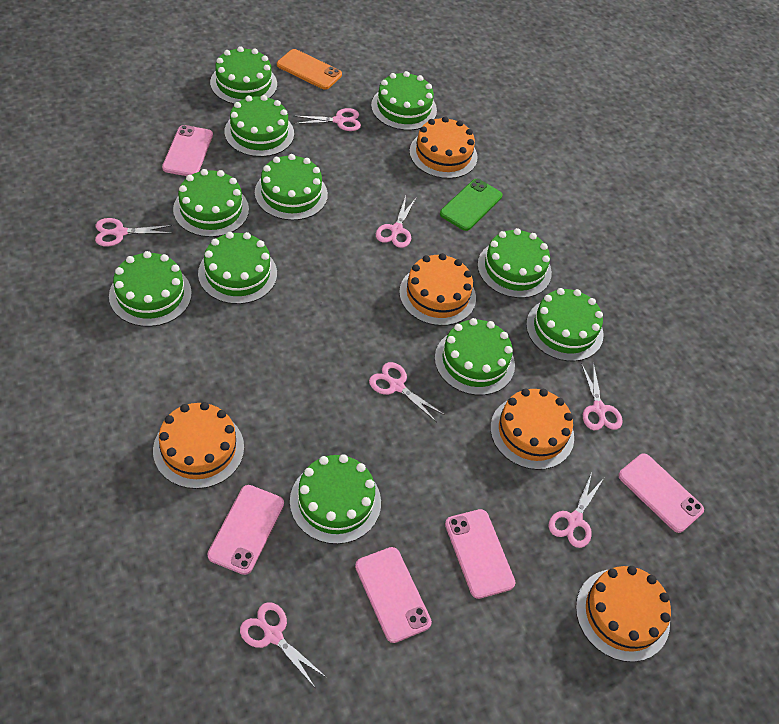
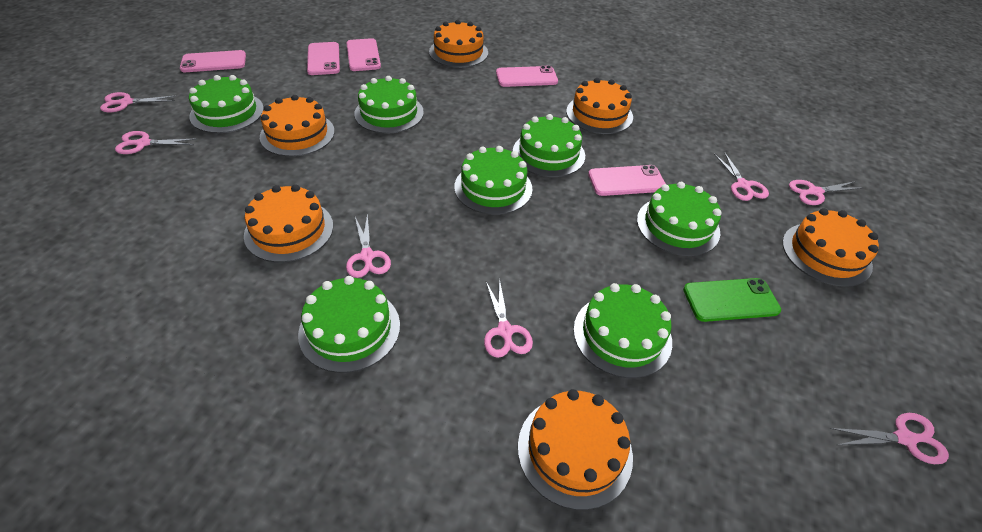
green cake: 11 -> 7
orange cake: 5 -> 6
orange phone: 1 -> 0

